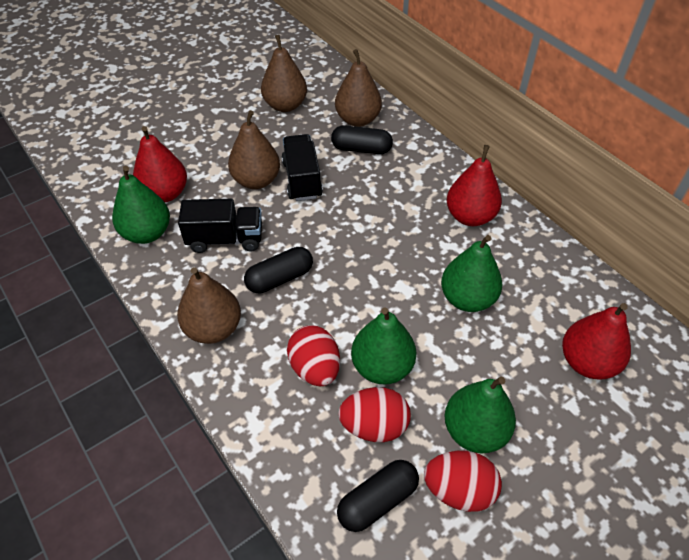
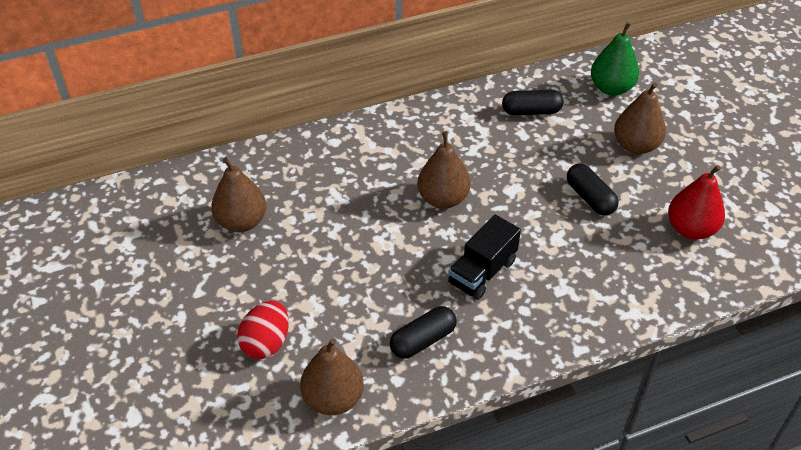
black truck: 2 -> 1
green pear: 4 -> 1
red egg: 3 -> 1
red pear: 3 -> 1

